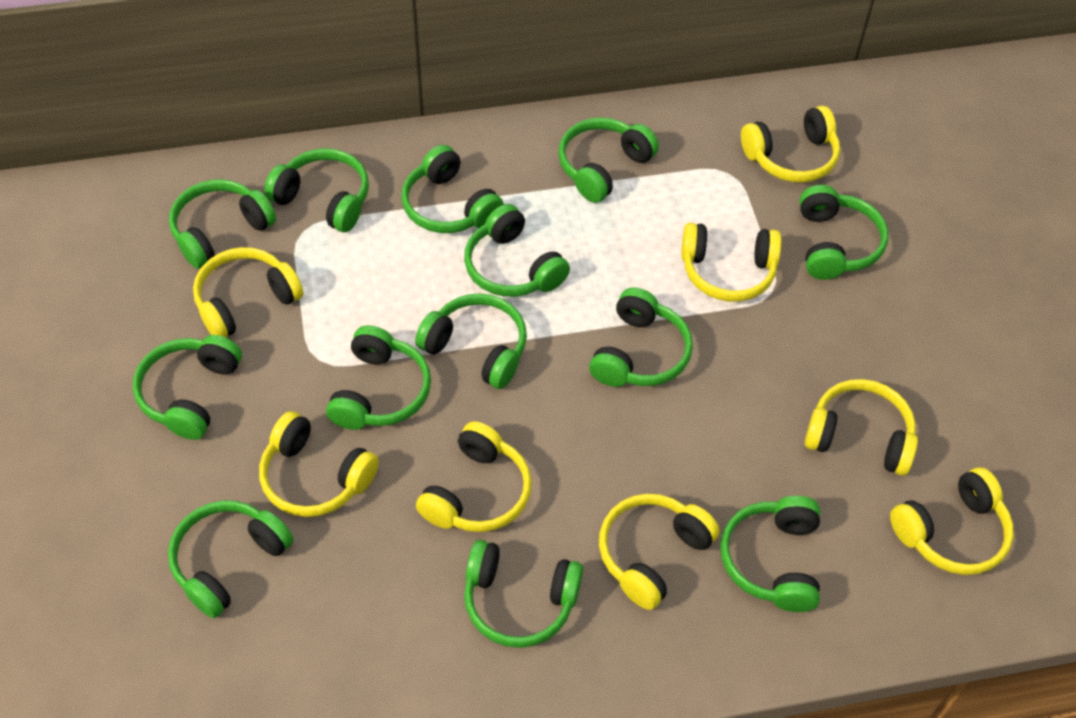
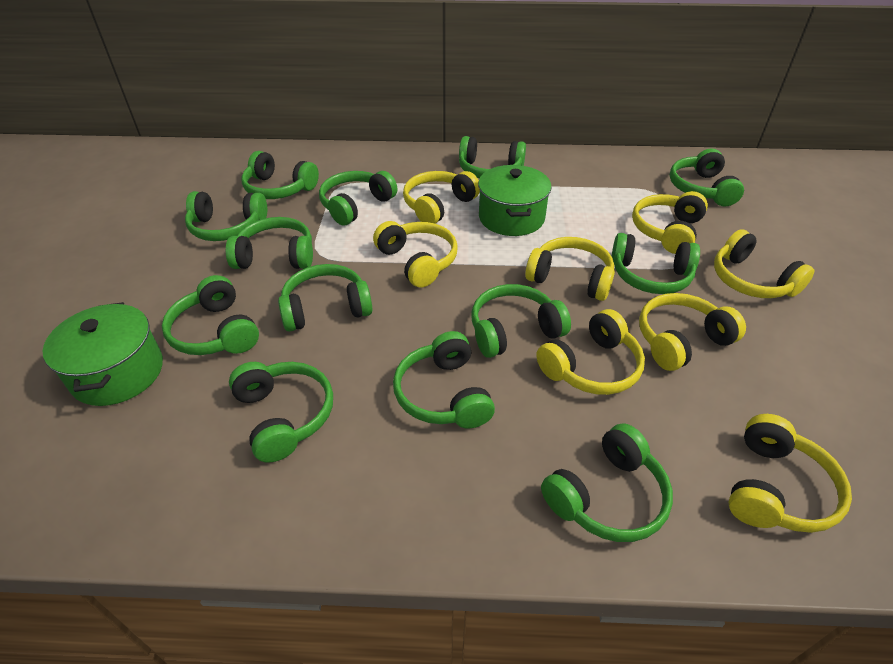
green pot: 0 -> 2

